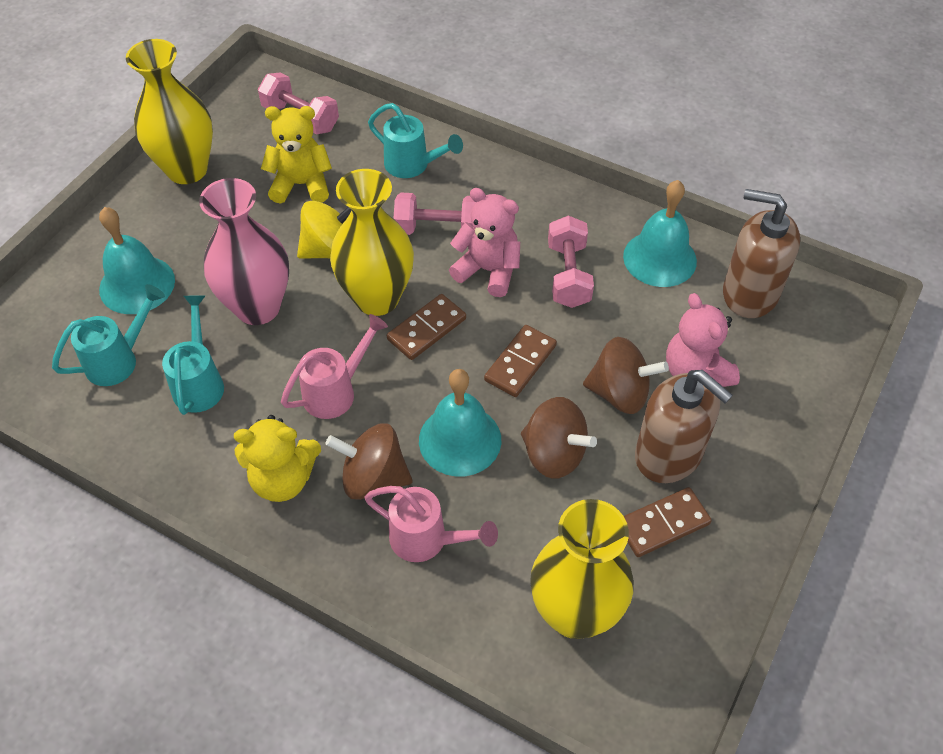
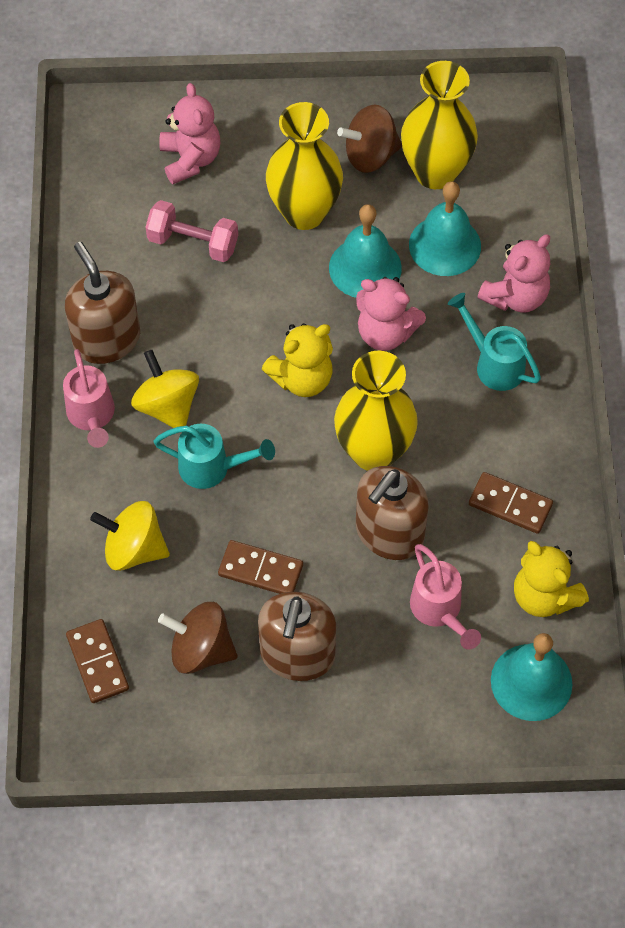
brown soap dispenser: 2 -> 3
brown spinning top: 3 -> 2
pink dumbbell: 3 -> 1
pink teddy bear: 2 -> 3
pink vase: 1 -> 0
turquoise watering can: 3 -> 2
yellow spinning top: 1 -> 2

